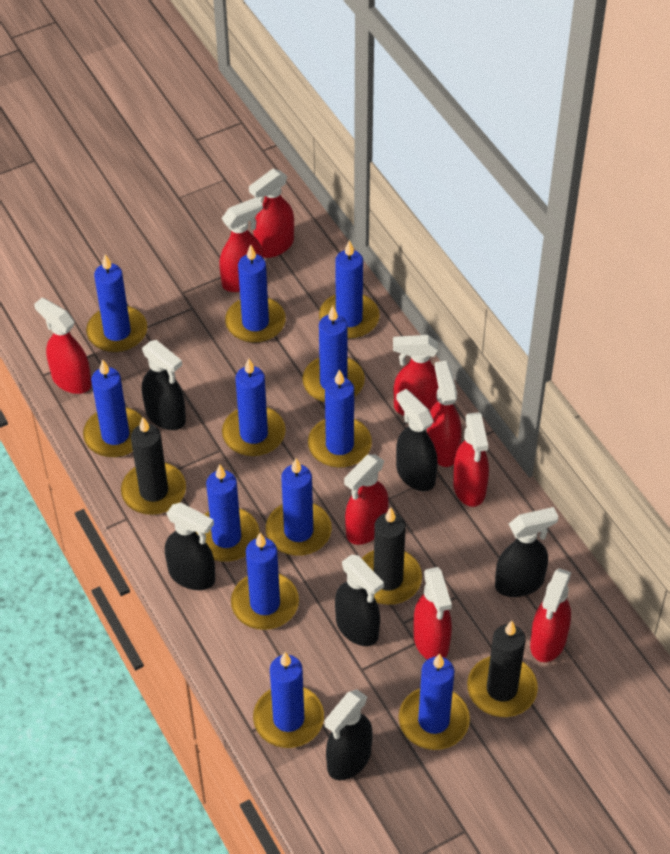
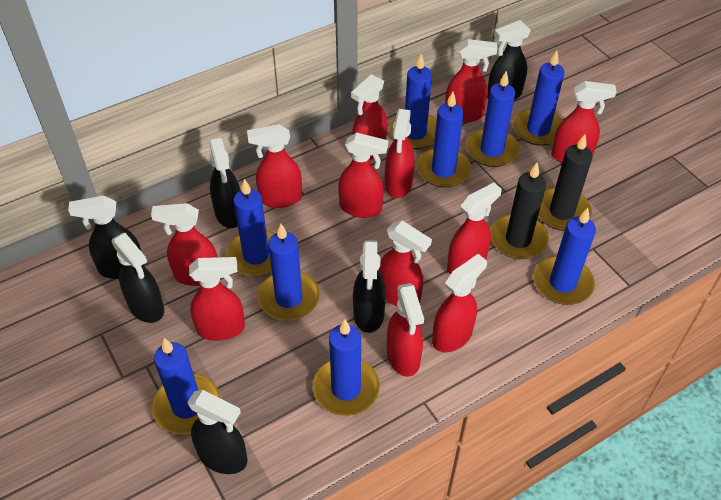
black candle: 3 -> 2
blue candle: 12 -> 9
red spray bottle: 9 -> 12

